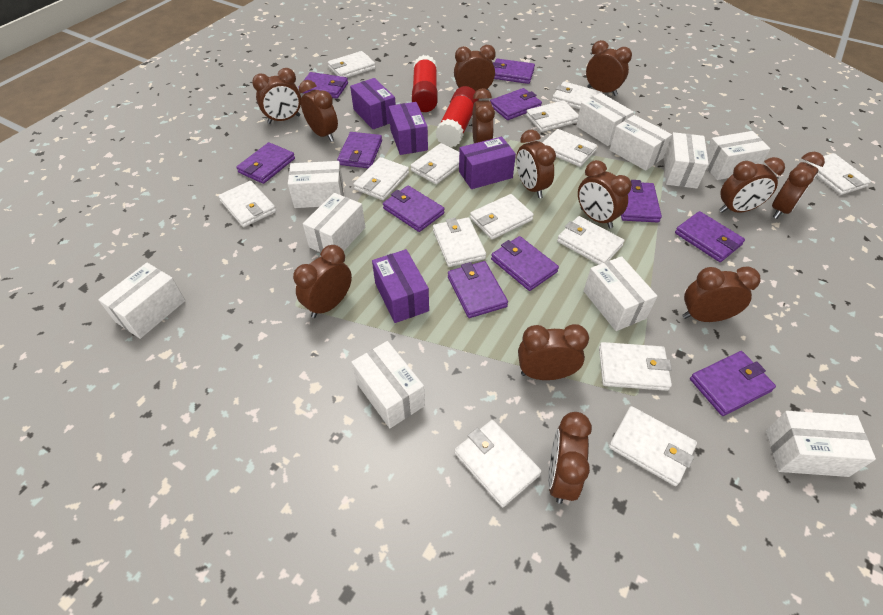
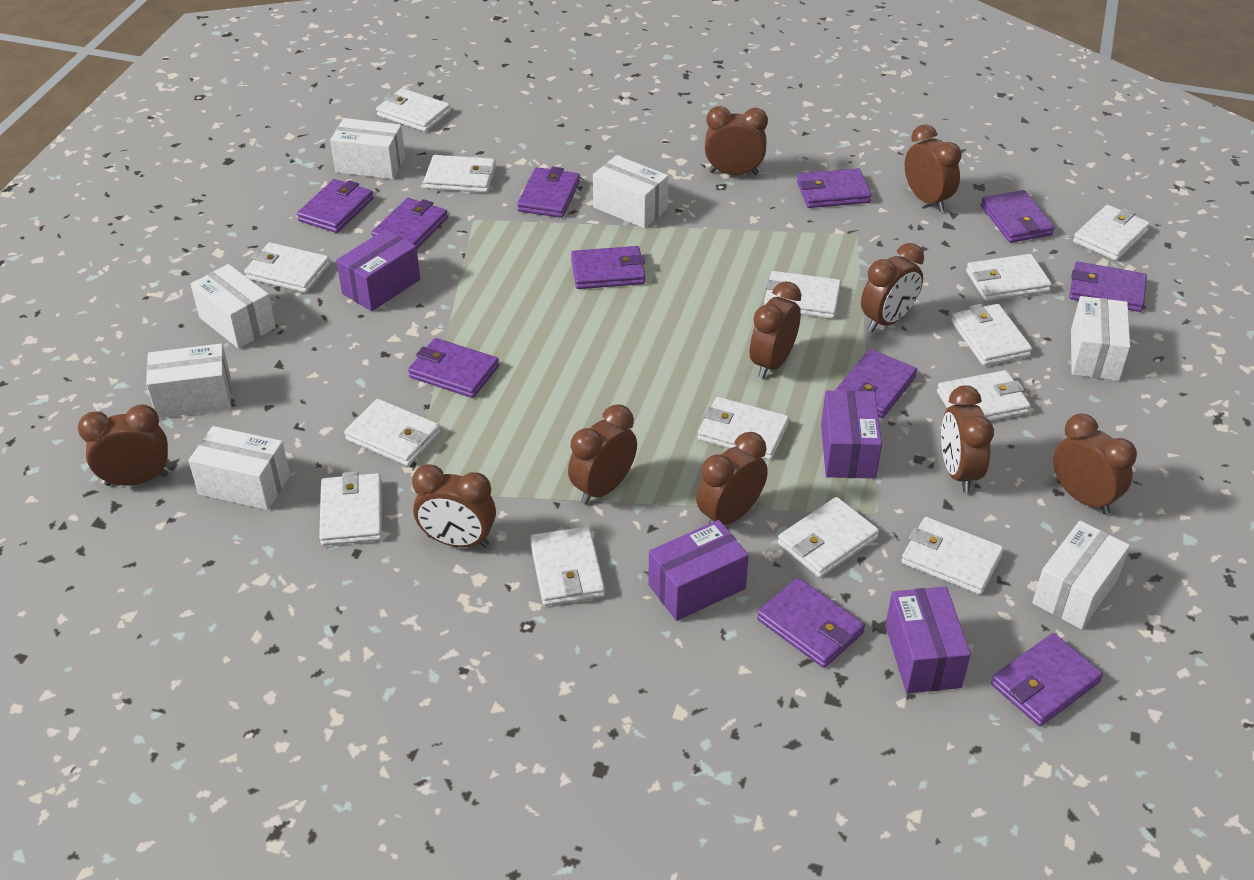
brown clock: 13 -> 10
red glue stick: 2 -> 0
white box: 10 -> 7

